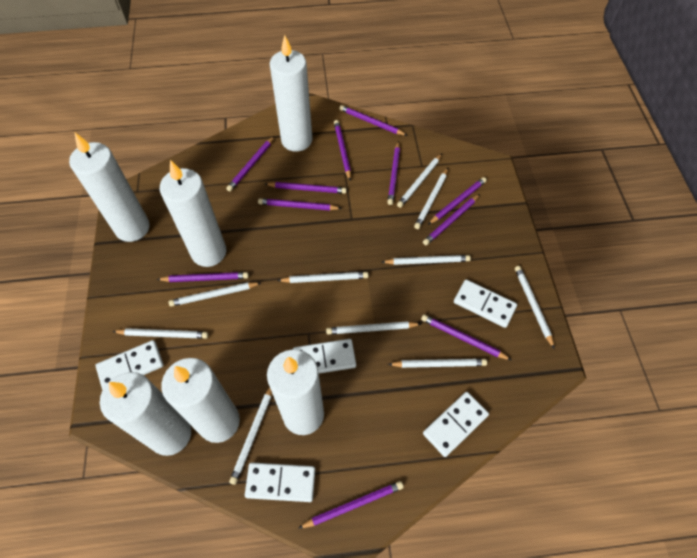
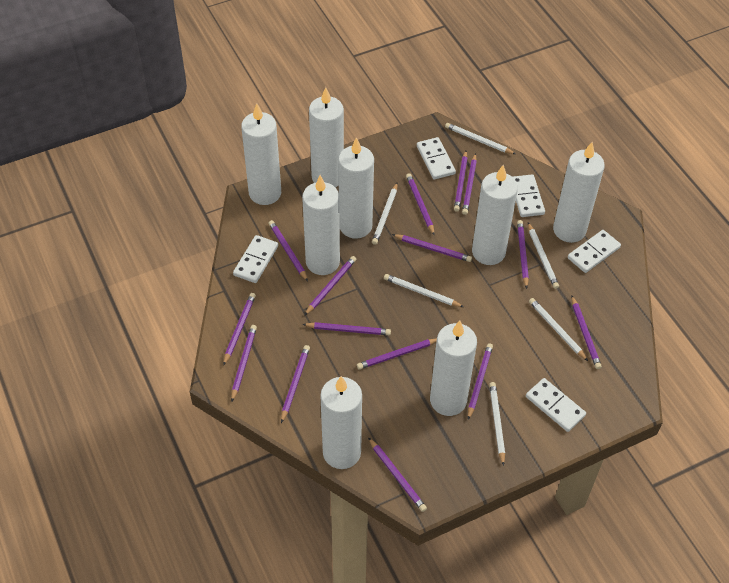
purple pencil: 11 -> 15
white candle: 6 -> 8
white pencil: 10 -> 6

